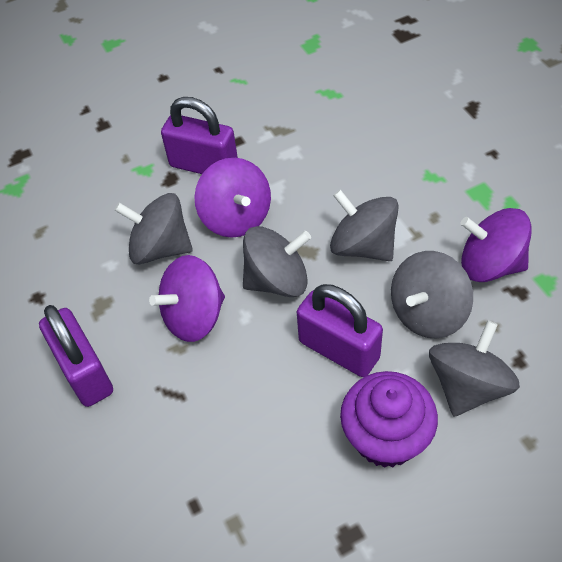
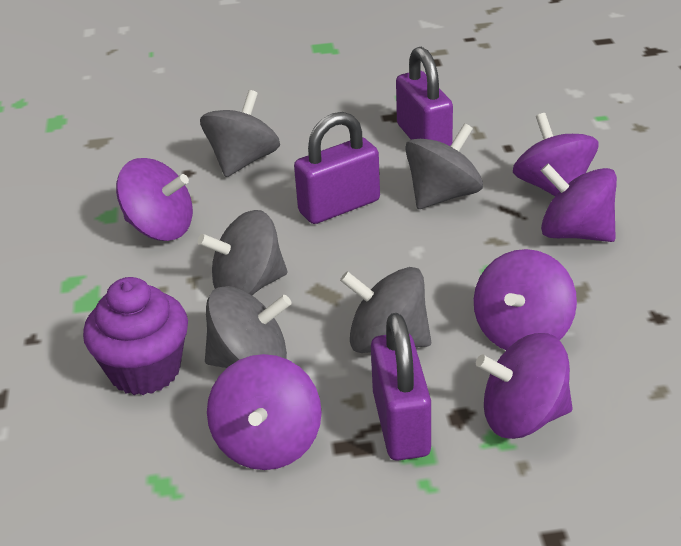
purple spinning top: 3 -> 6

